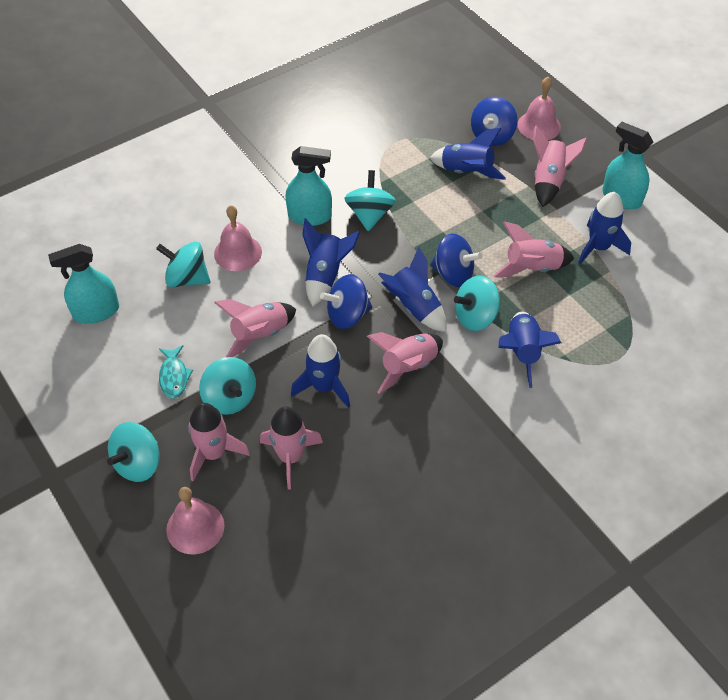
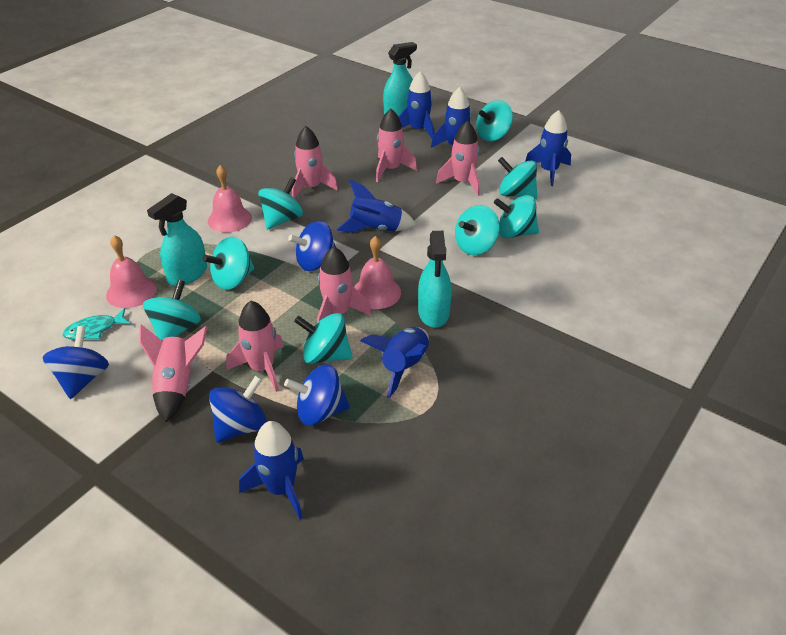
blue spinning top: 3 -> 4
turquoise spinning top: 5 -> 8

